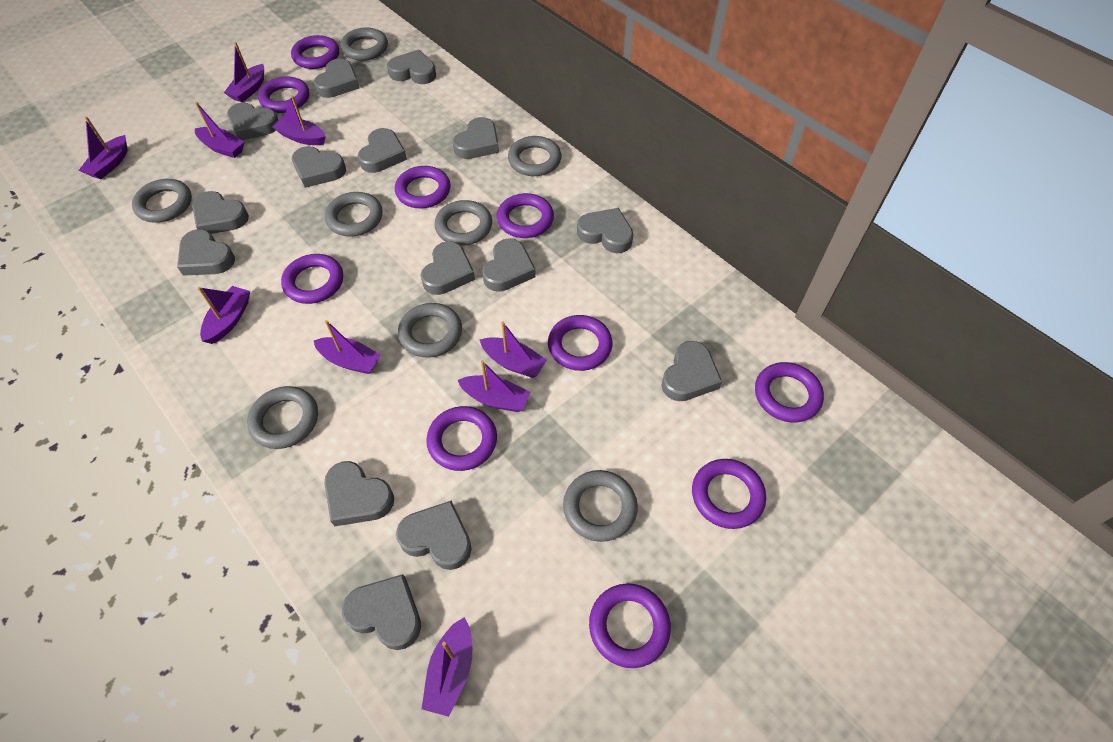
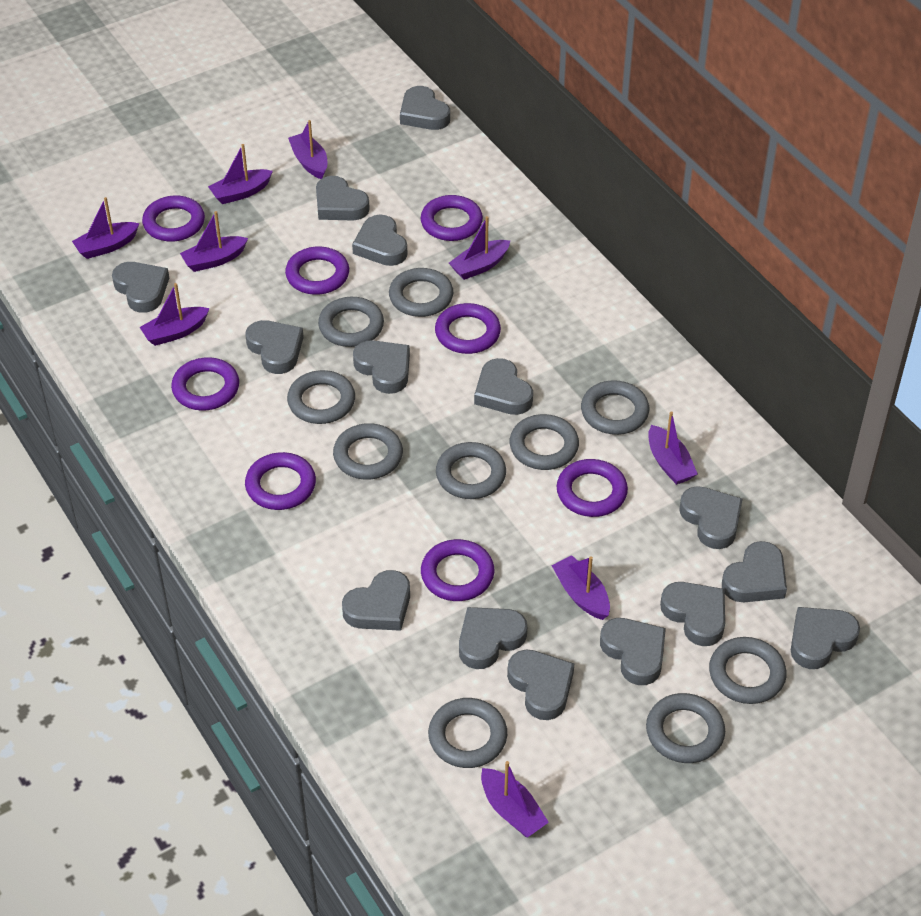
grey ring: 8 -> 10
purple ring: 10 -> 8

